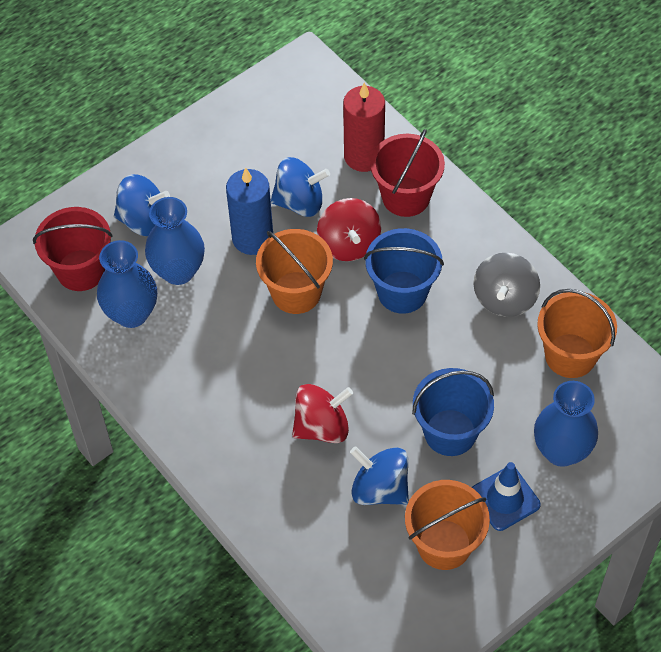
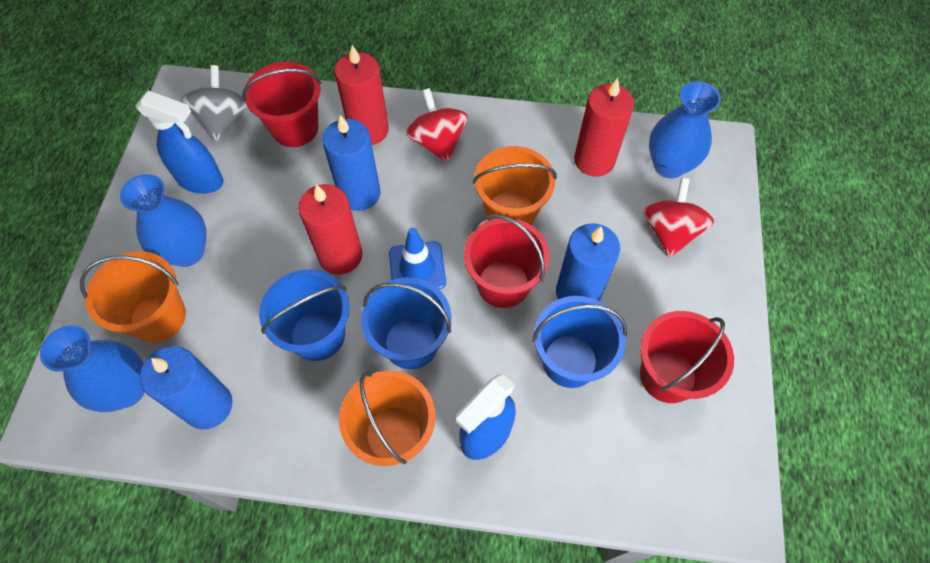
blue bucket: 2 -> 3
blue candle: 1 -> 3
blue spinning top: 3 -> 0
blue spray bottle: 0 -> 2
red bucket: 2 -> 3
red candle: 1 -> 3

